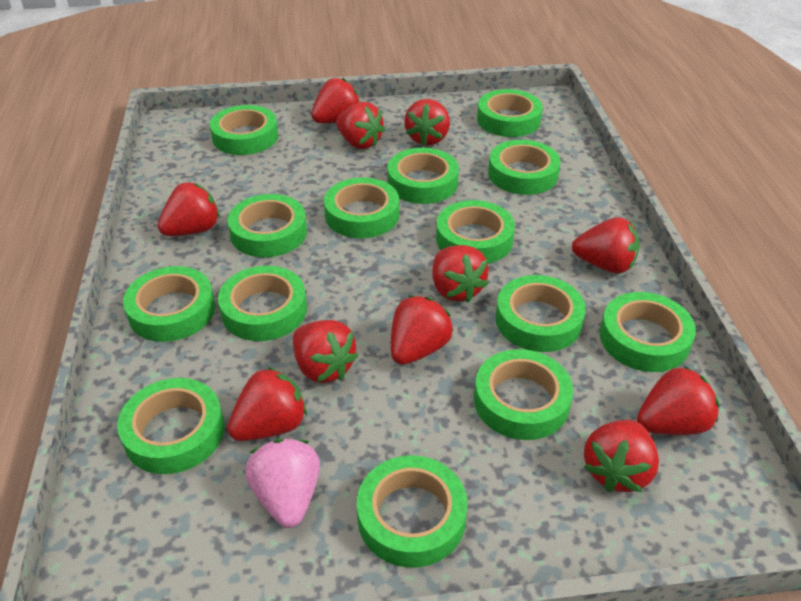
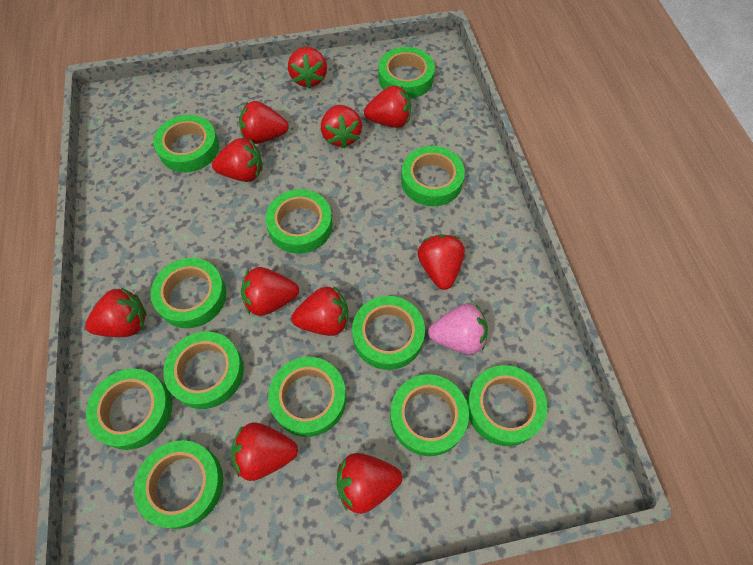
green tape: 14 -> 12

